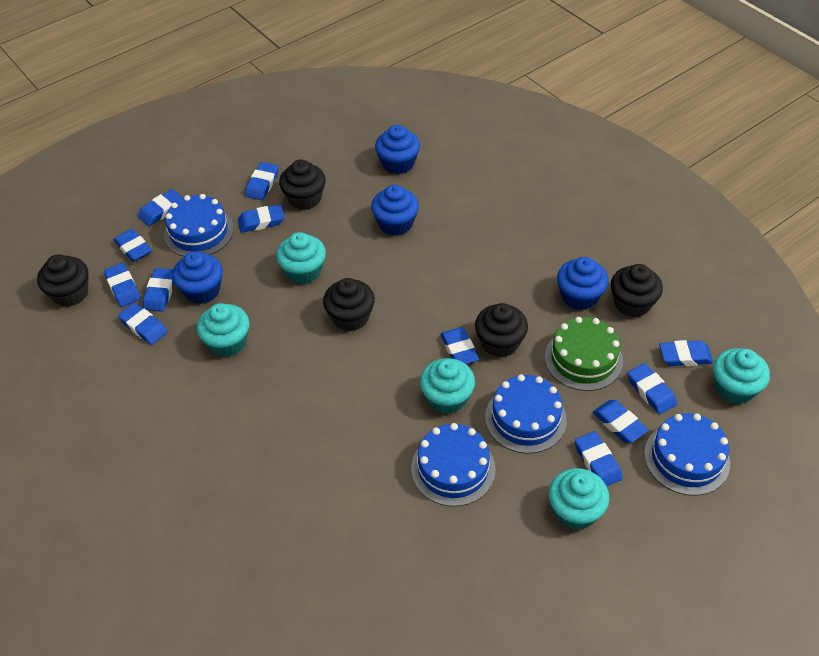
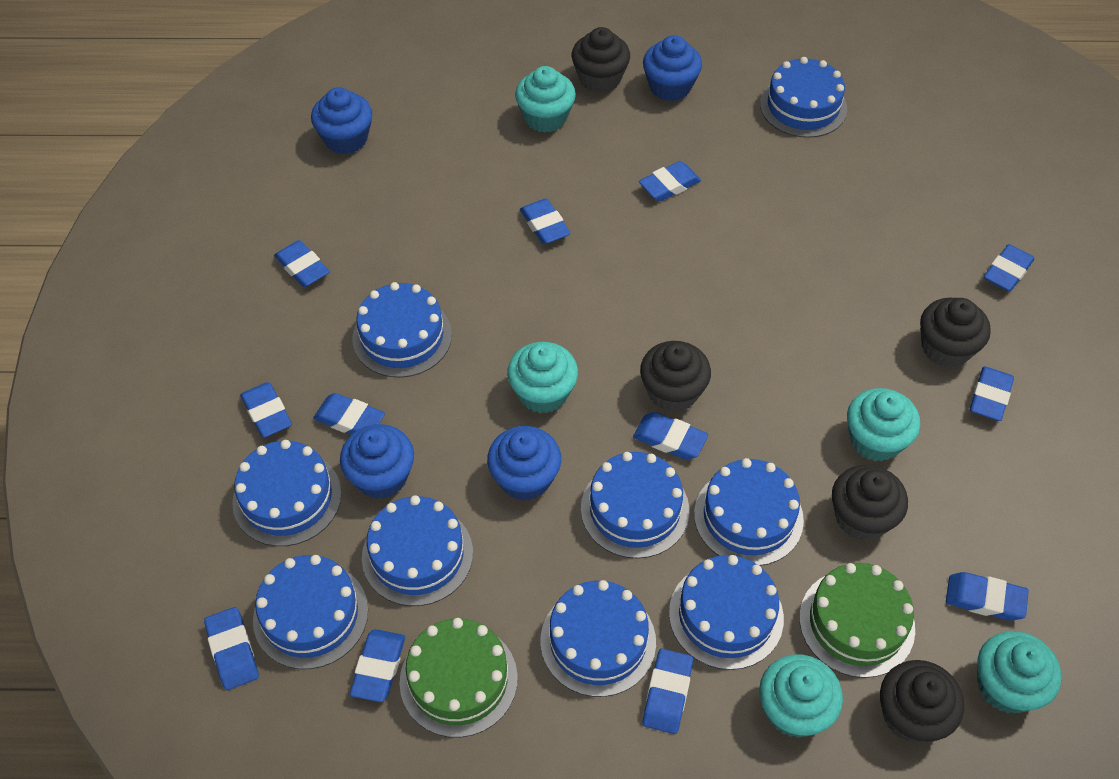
blue cake: 4 -> 9
green cake: 1 -> 2

